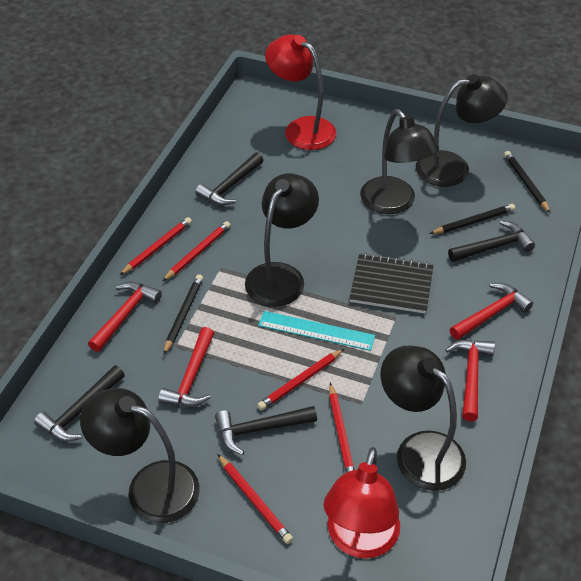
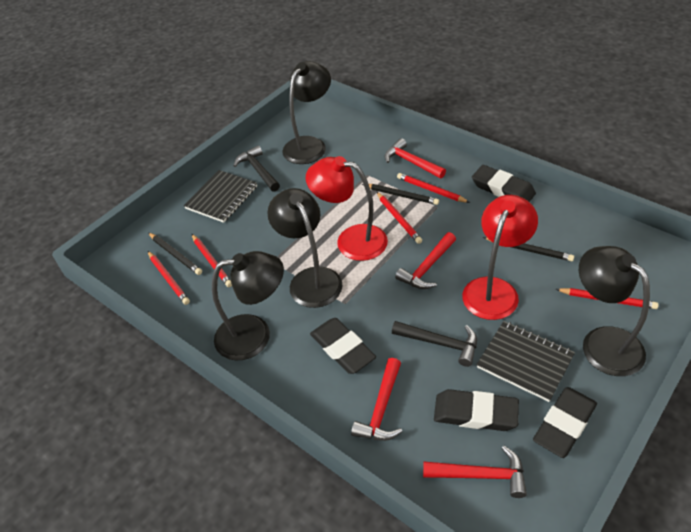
black eraser: 0 -> 4
black hammer: 4 -> 2
black lamp: 5 -> 4
black notebook: 1 -> 2
turquoise ruler: 1 -> 0

